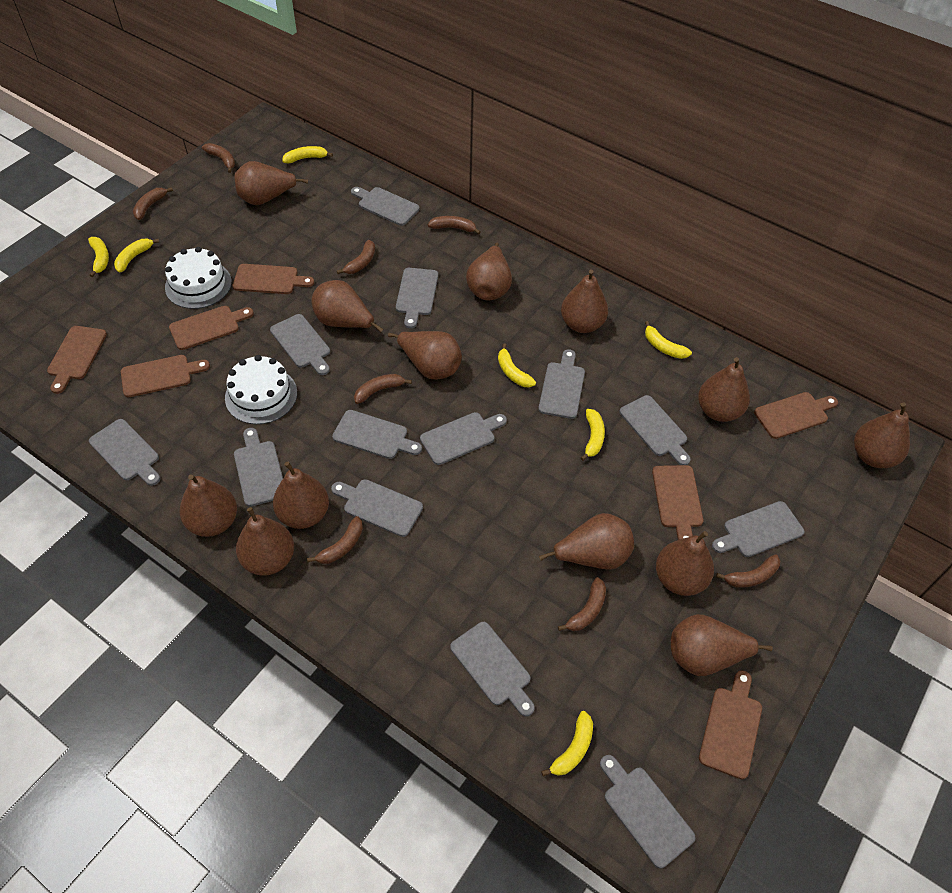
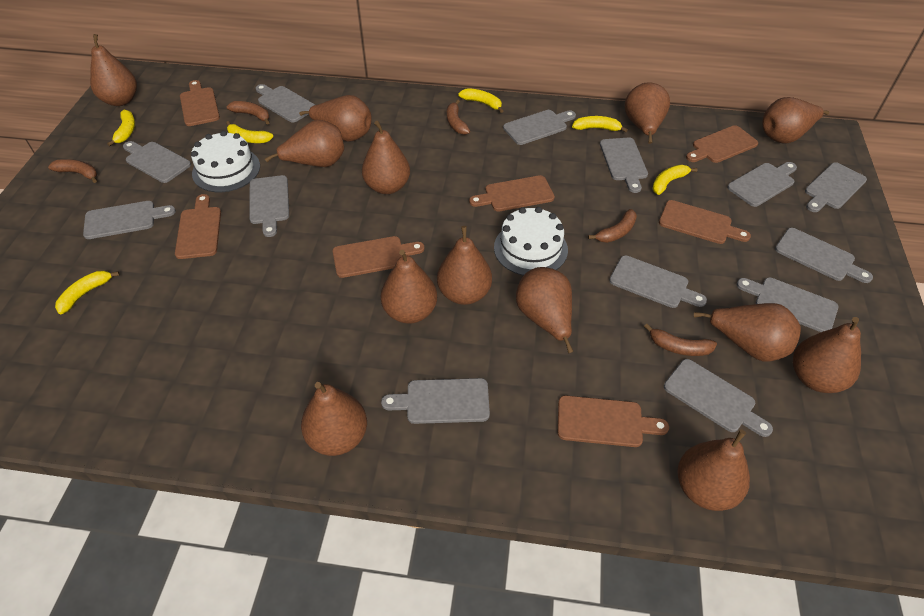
brown banana: 8 -> 5
yellow banana: 7 -> 6

